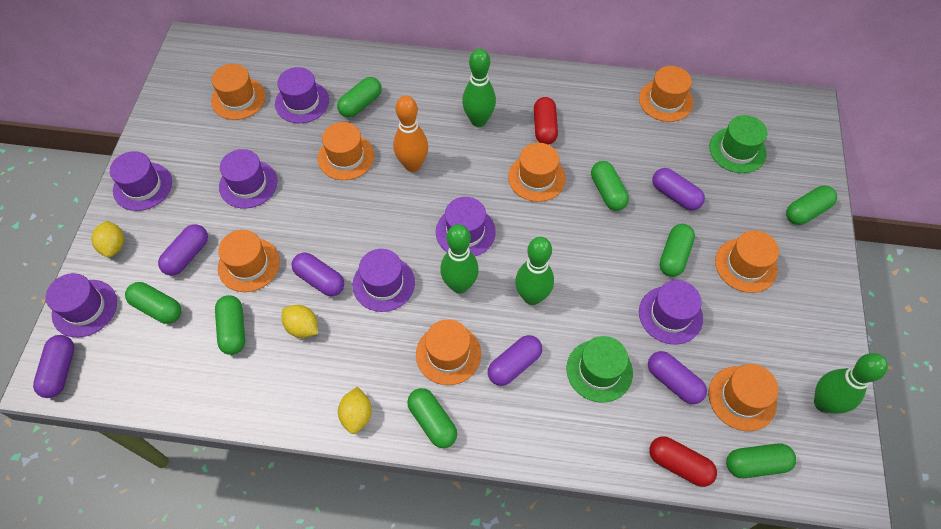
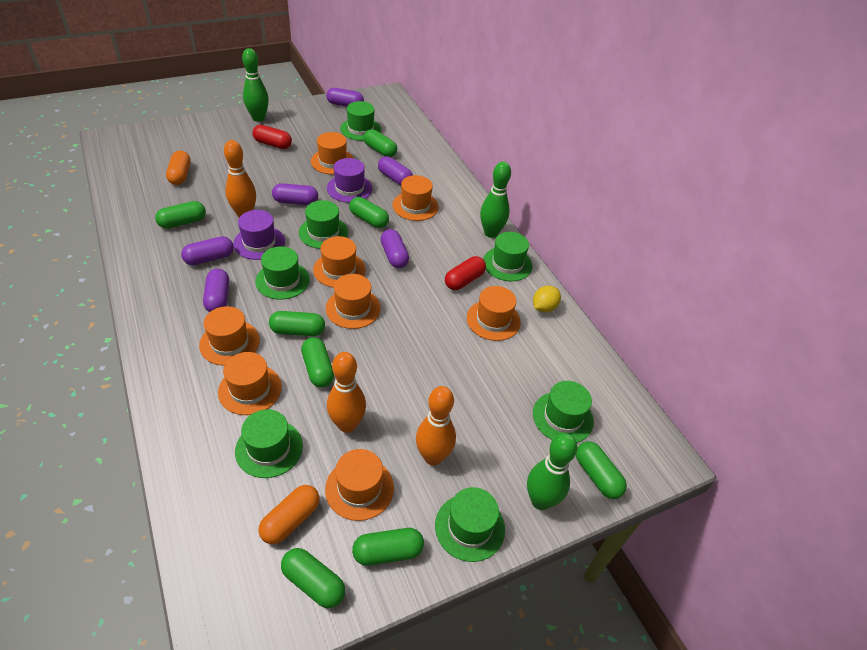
green bowling pin: 4 -> 3
green hat: 2 -> 7
orange bowling pin: 1 -> 3
orange capsule: 0 -> 2
purple hat: 7 -> 2
yellow lemon: 3 -> 1

